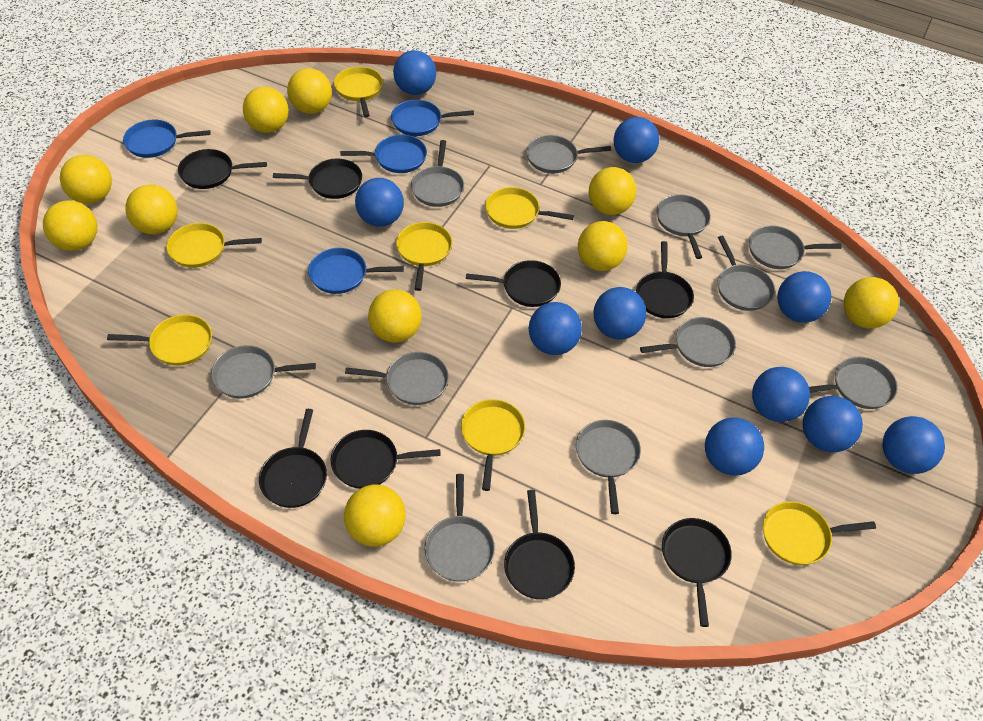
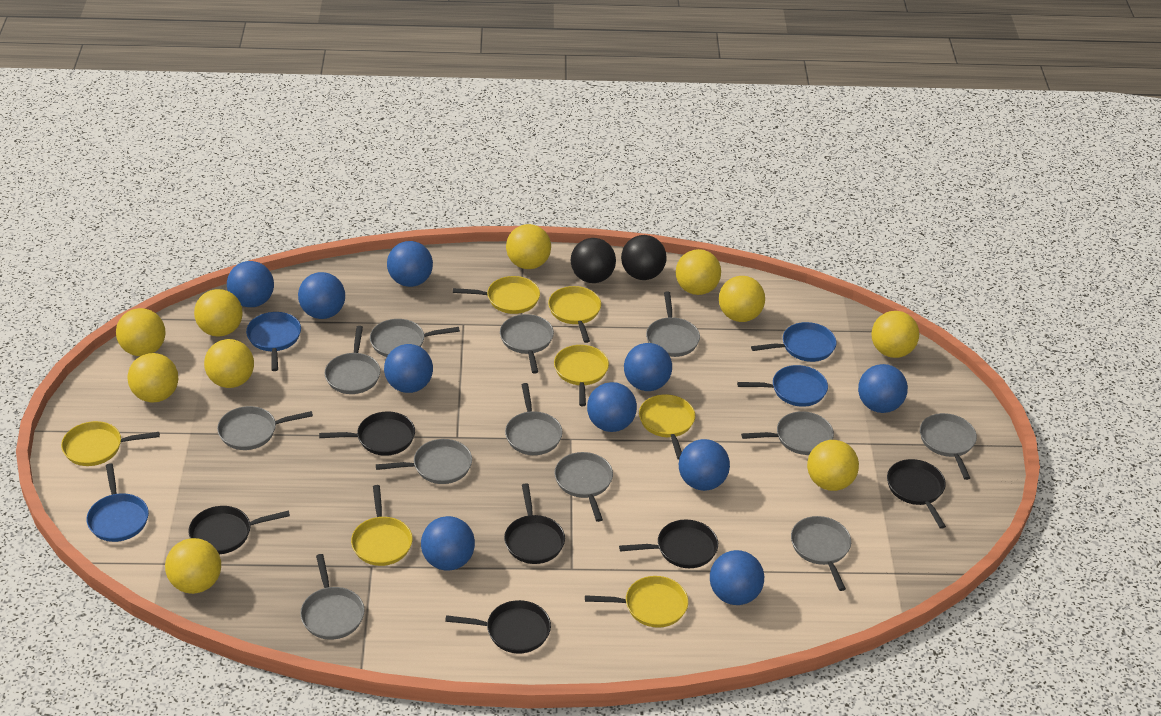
black ball: 0 -> 2
black pan: 8 -> 6
grey pan: 11 -> 12

